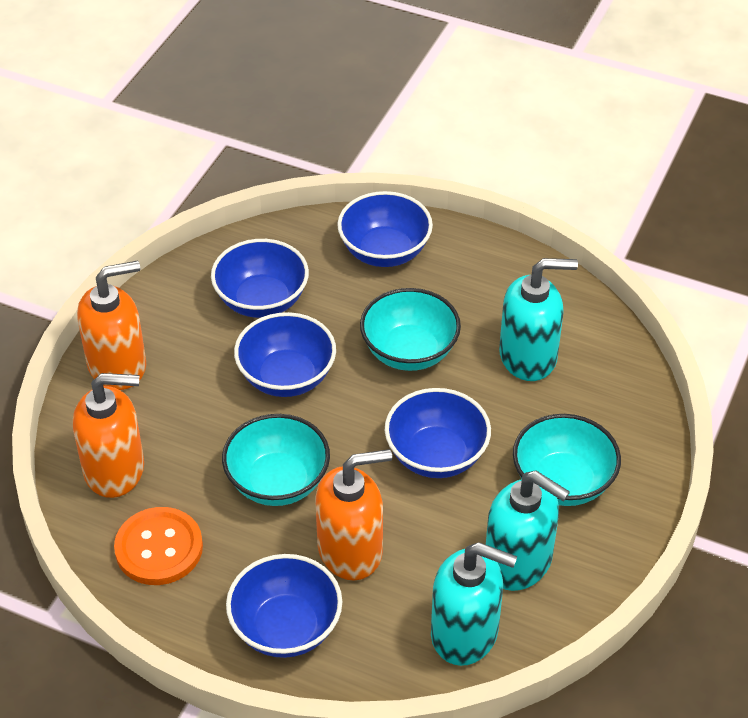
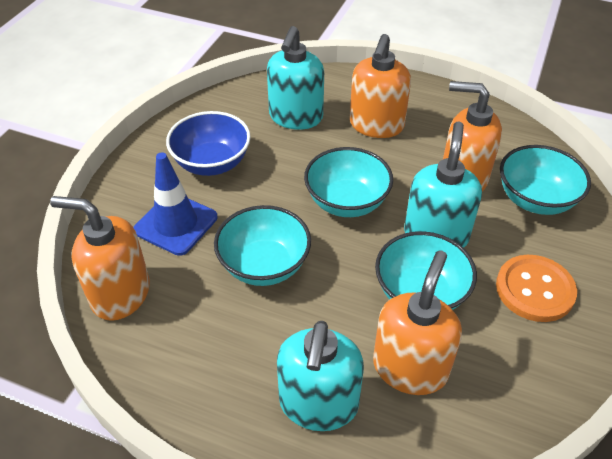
blue bowl: 5 -> 1
blue traffic cone: 0 -> 1
orange soap dispenser: 3 -> 4
turquoise bowl: 3 -> 4

